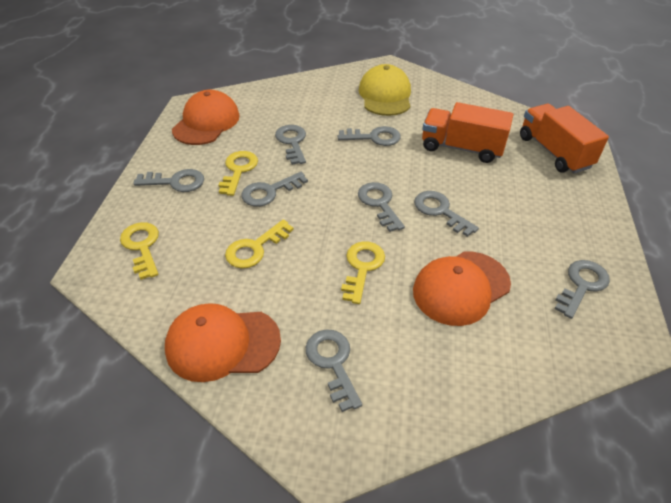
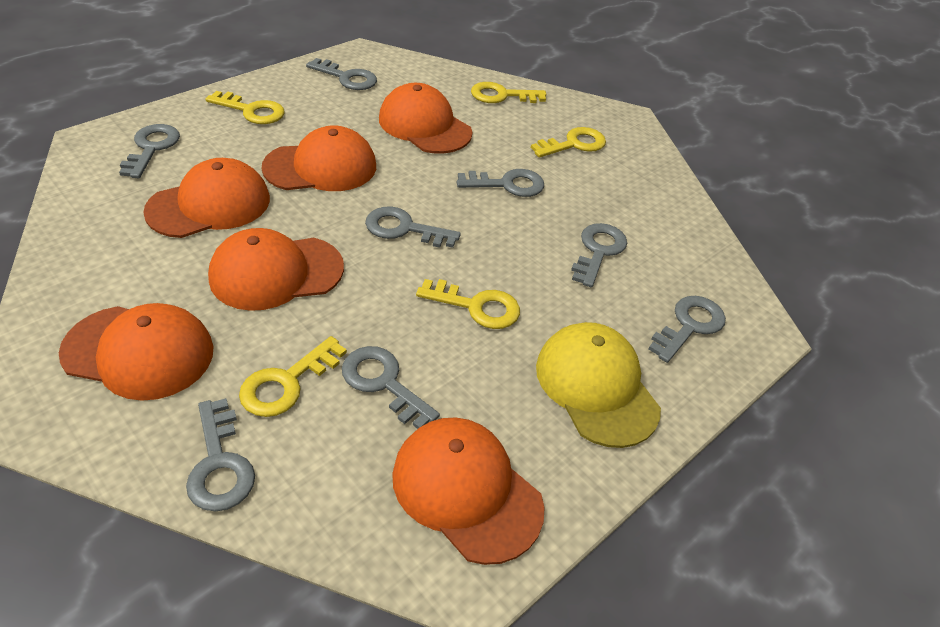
orange cap: 3 -> 6
orange truck: 2 -> 0
yellow key: 4 -> 5

